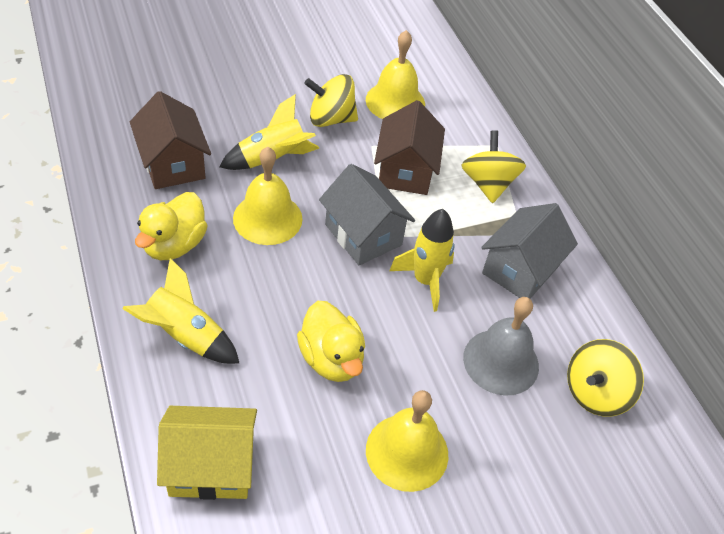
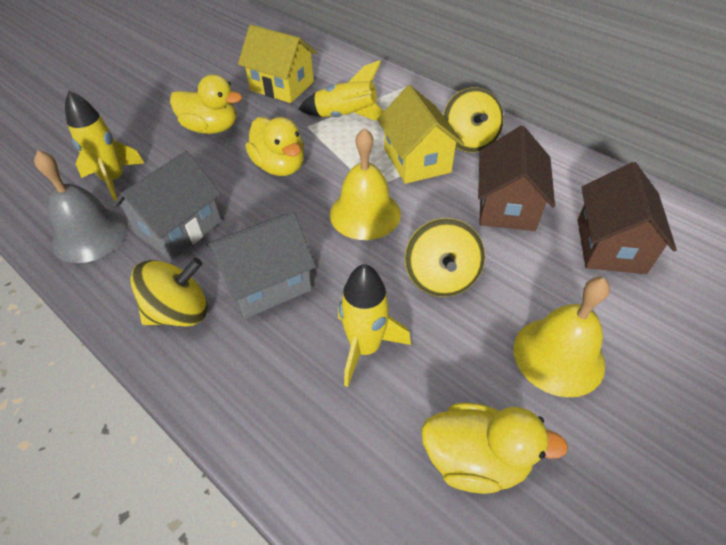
yellow bell: 3 -> 2
yellow duck: 2 -> 3
yellow house: 1 -> 2

